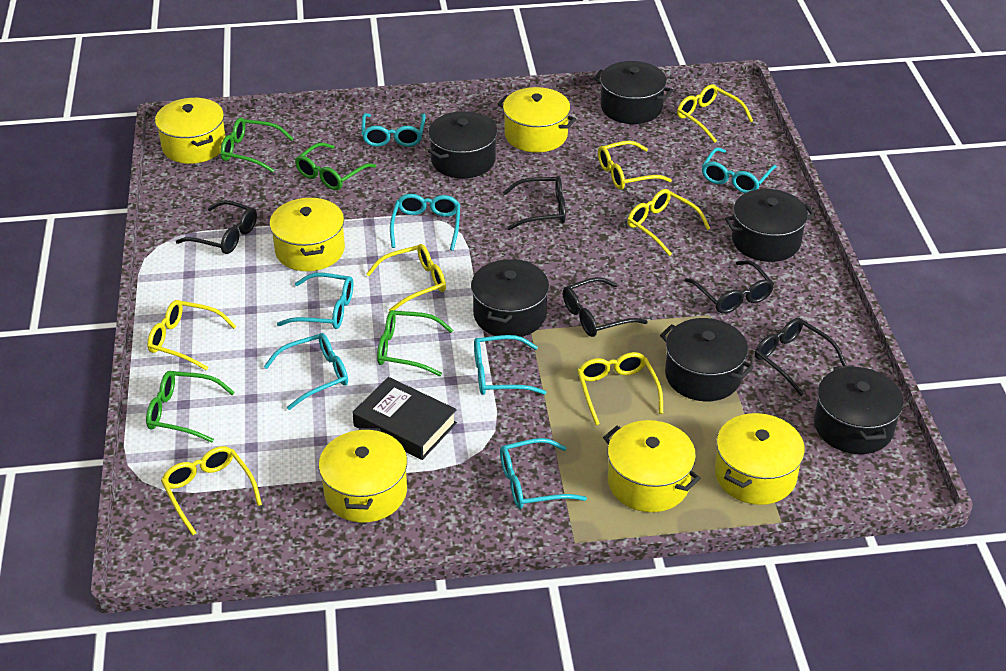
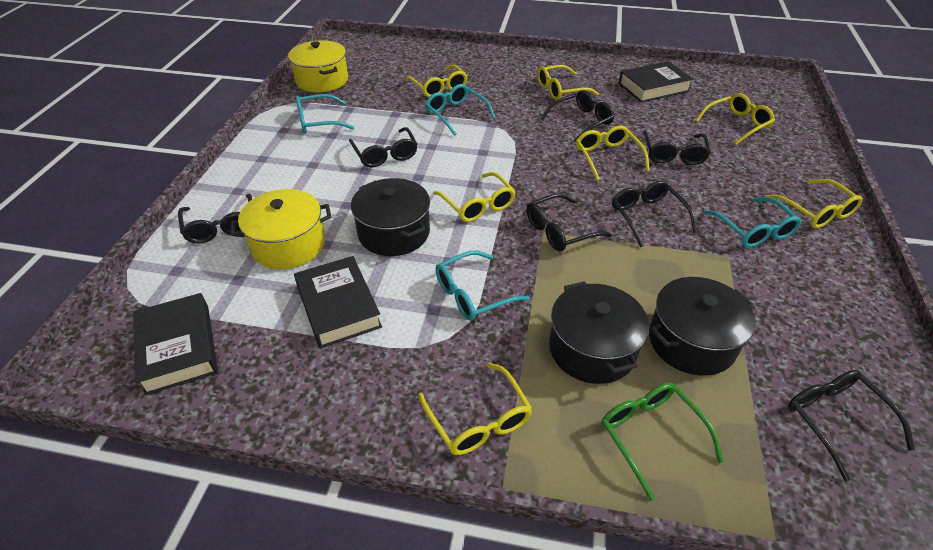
black book: 1 -> 3
black glasses: 5 -> 7
black pot: 6 -> 3
green glasses: 4 -> 1
turquoise glasses: 7 -> 4
yellow pot: 6 -> 2

